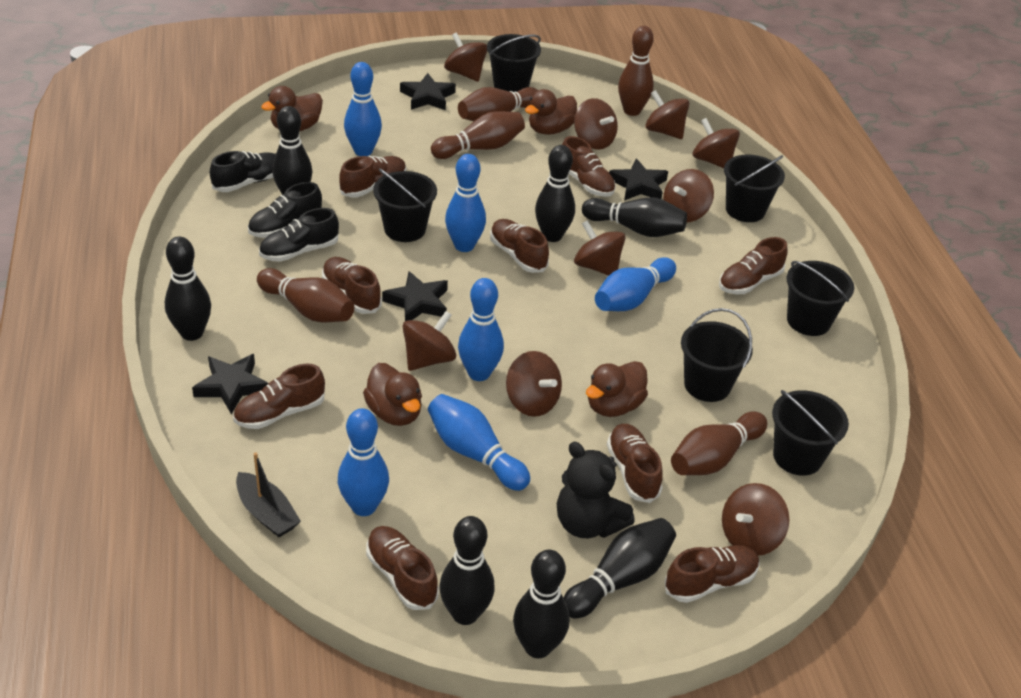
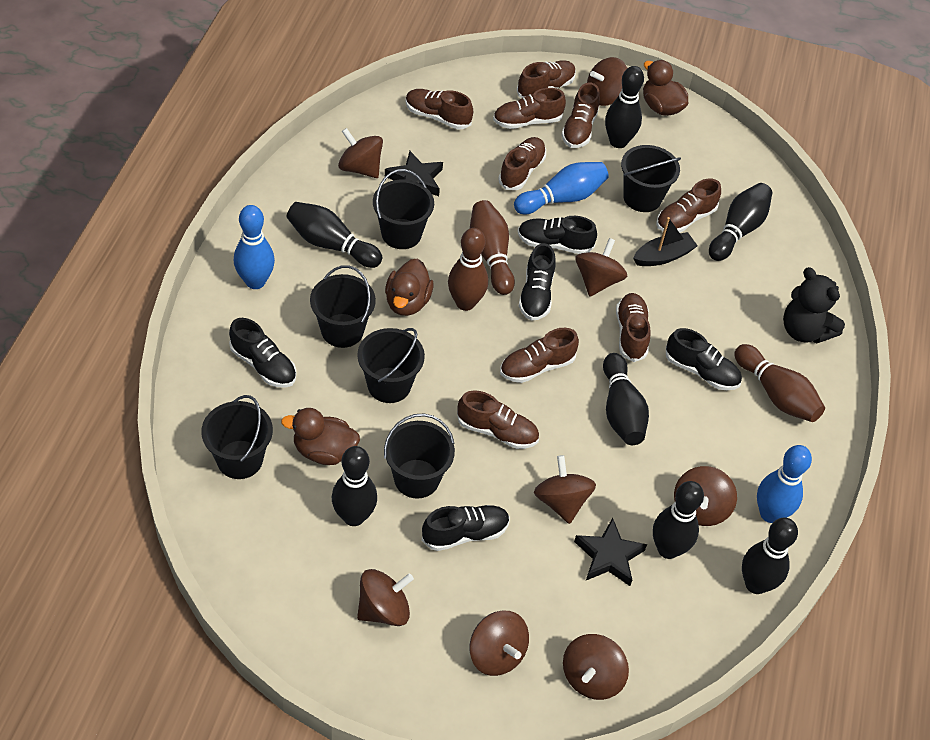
black shoe: 3 -> 5
black star: 4 -> 2
blue bowling pin: 6 -> 3
brown bowling pin: 5 -> 3
brown duck: 4 -> 3
brown spinning top: 9 -> 8

